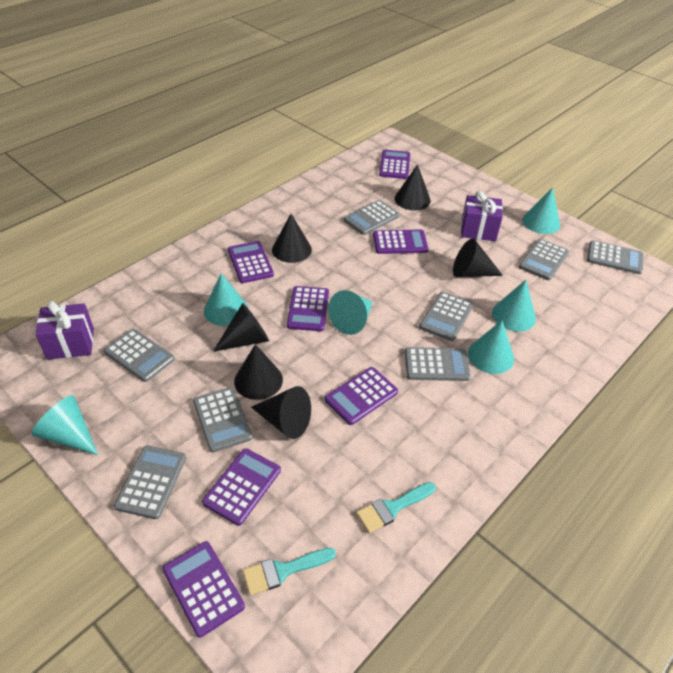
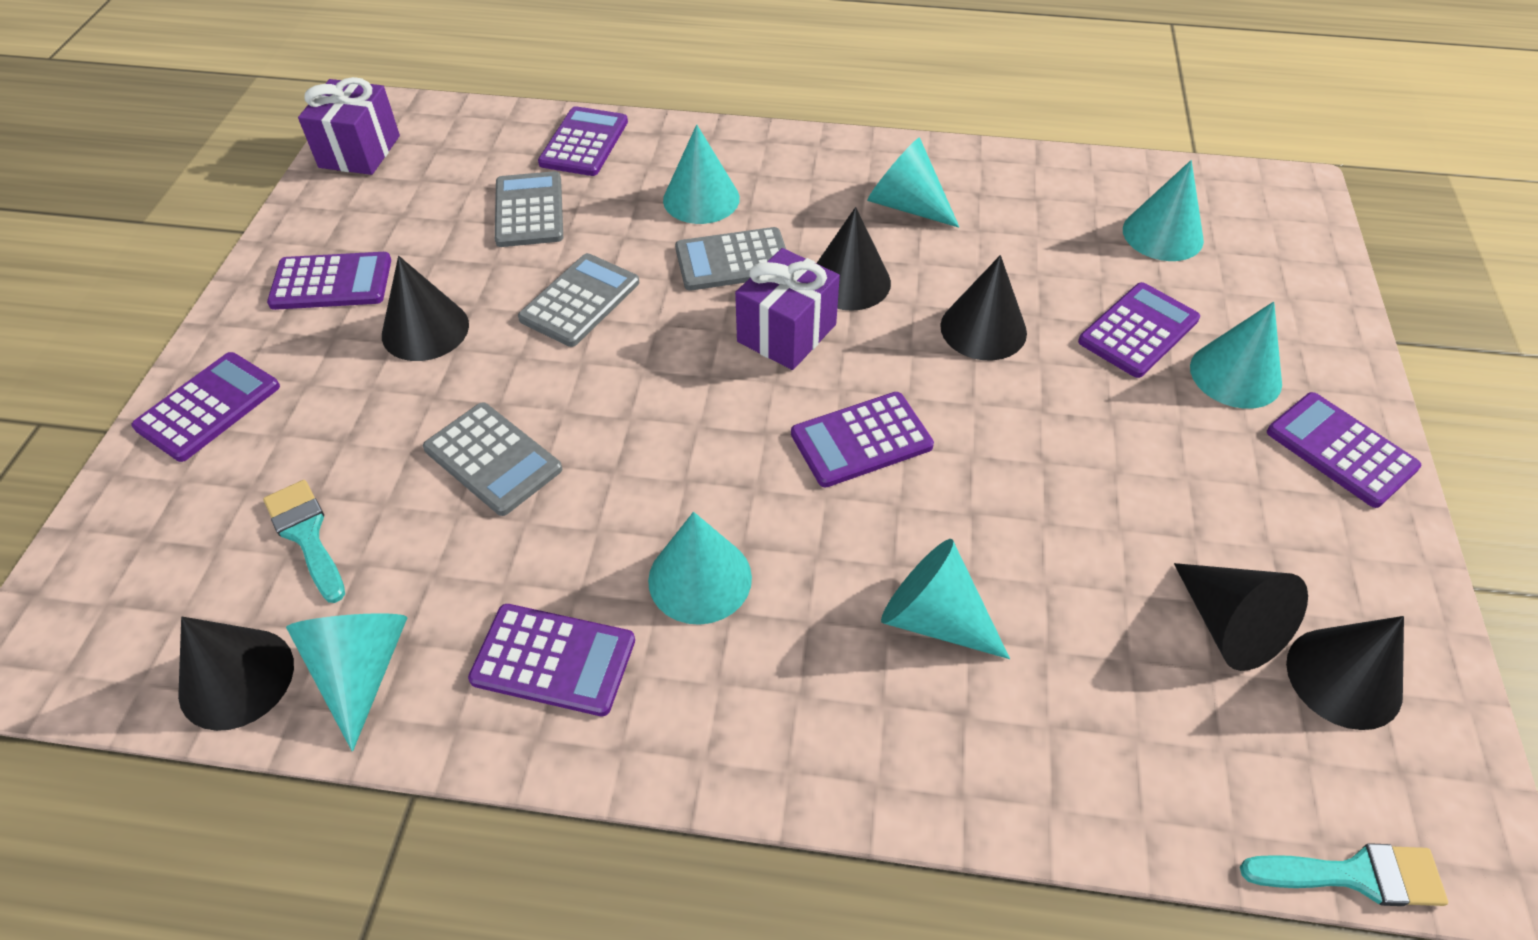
grey calculator: 8 -> 4
turquoise cone: 6 -> 7

